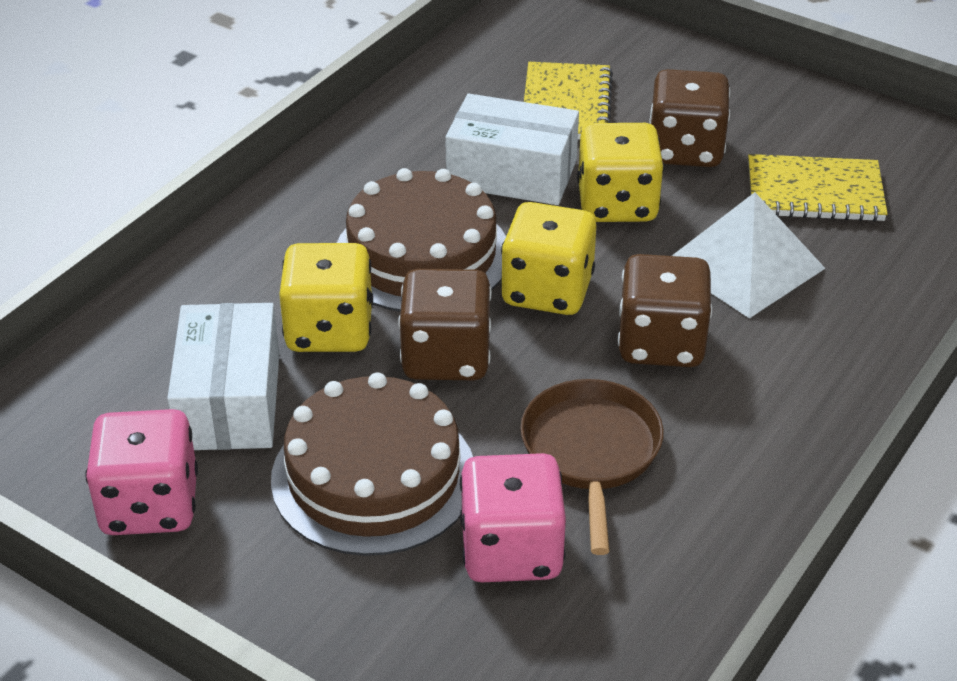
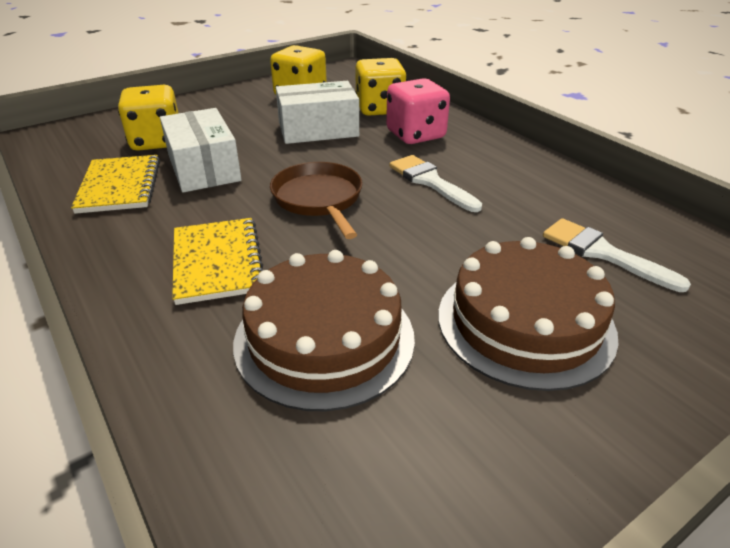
brown dice: 3 -> 0
pink dice: 2 -> 1
white brush: 0 -> 2
white pyramid: 1 -> 0

